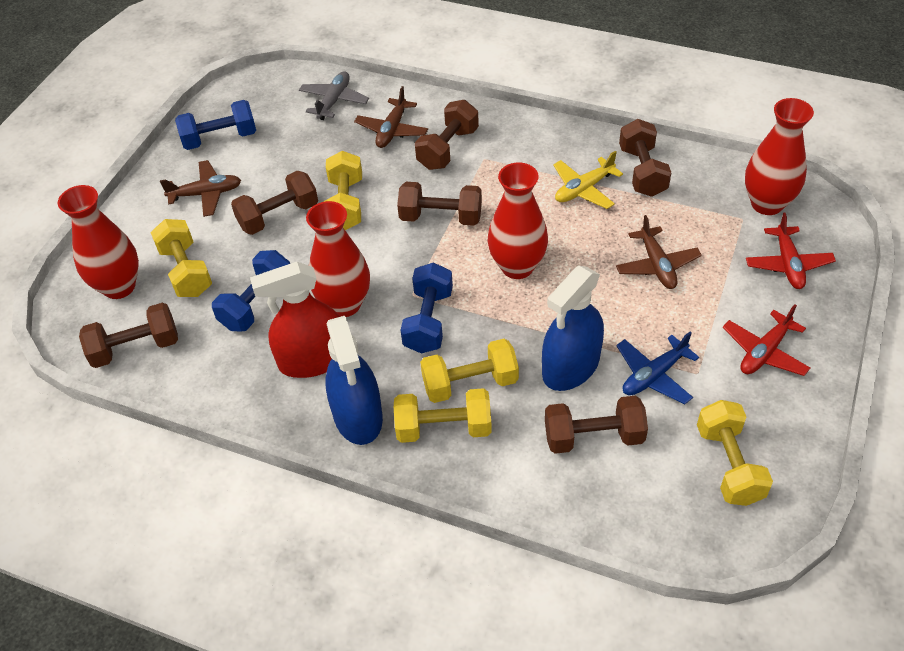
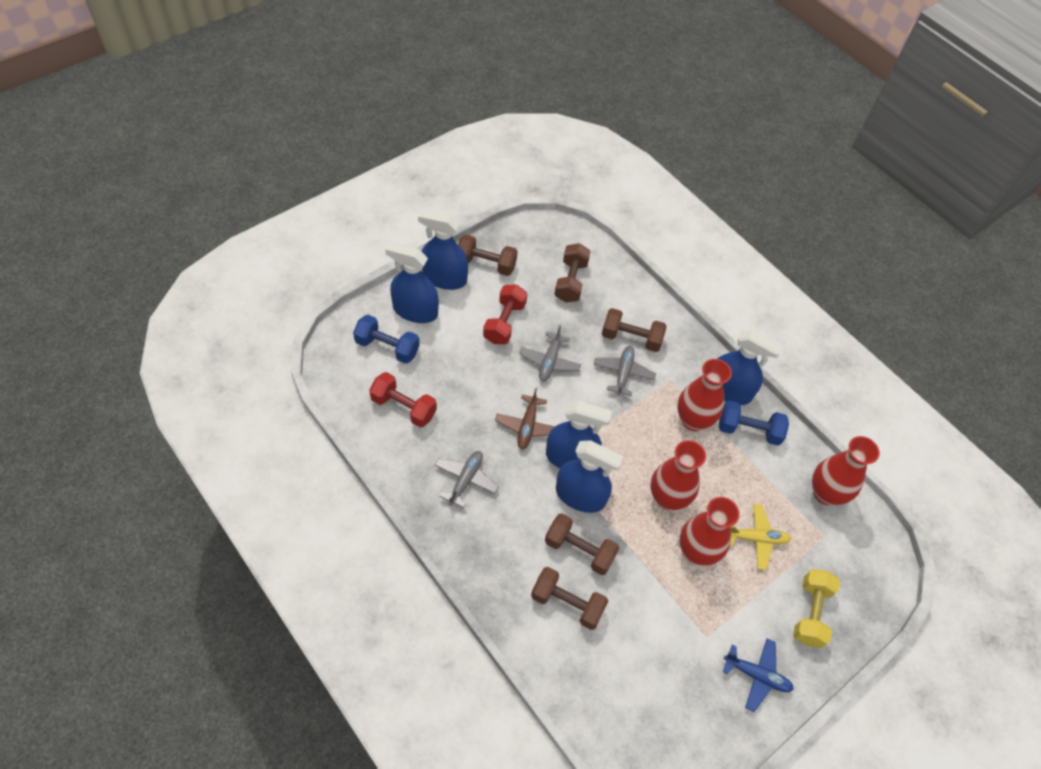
blue dumbbell: 3 -> 2
blue spray bottle: 2 -> 5
brown dumbbell: 6 -> 5
brown plane: 3 -> 1
grey plane: 1 -> 3
red dumbbell: 0 -> 2
red plane: 2 -> 0
red spray bottle: 1 -> 0
yellow dumbbell: 5 -> 1

